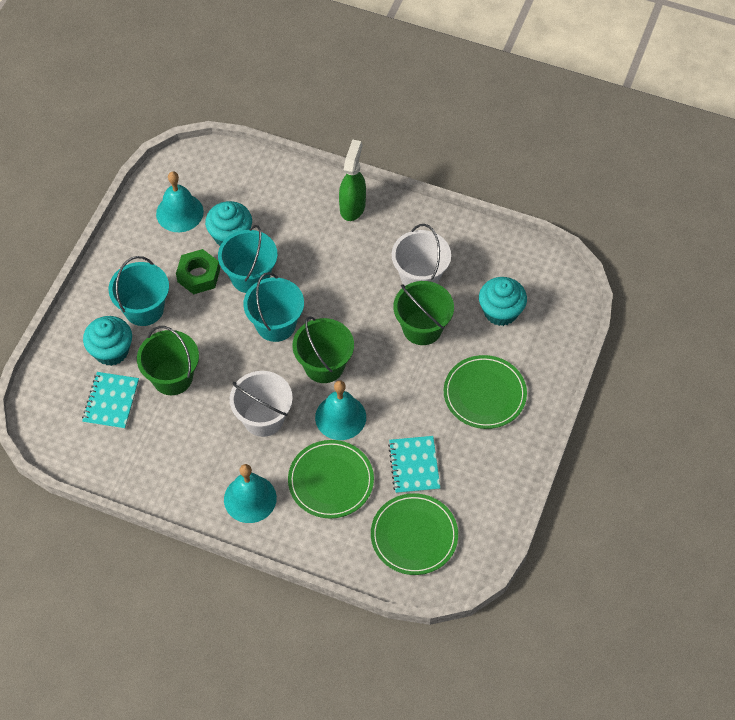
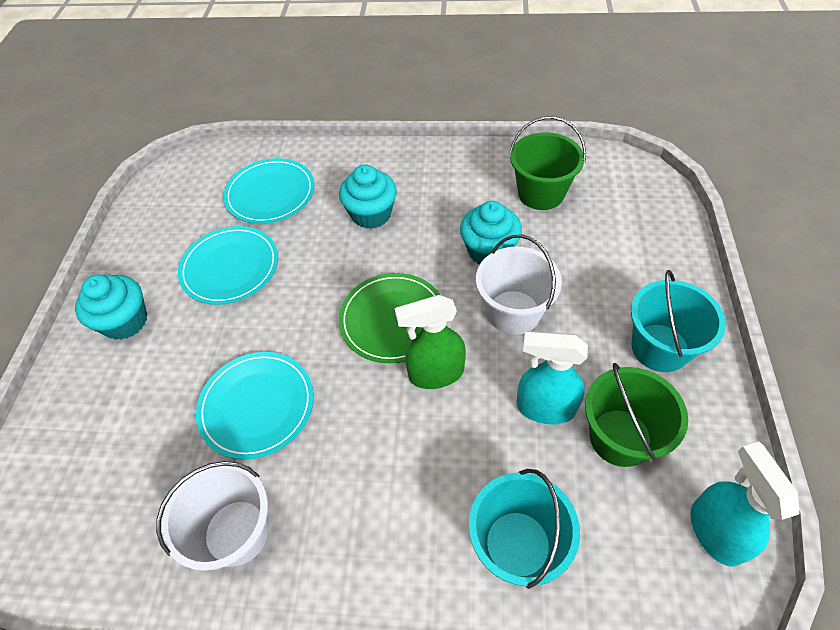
green bucket: 3 -> 2
green nut: 1 -> 0
green plate: 3 -> 1
turquoise bell: 3 -> 0
turquoise bucket: 3 -> 2
turquoise notebook: 2 -> 0
turquoise plate: 0 -> 3
turquoise spray bottle: 0 -> 2

